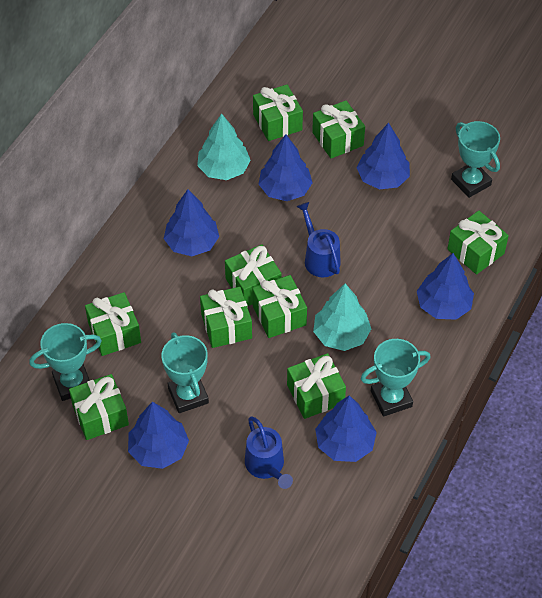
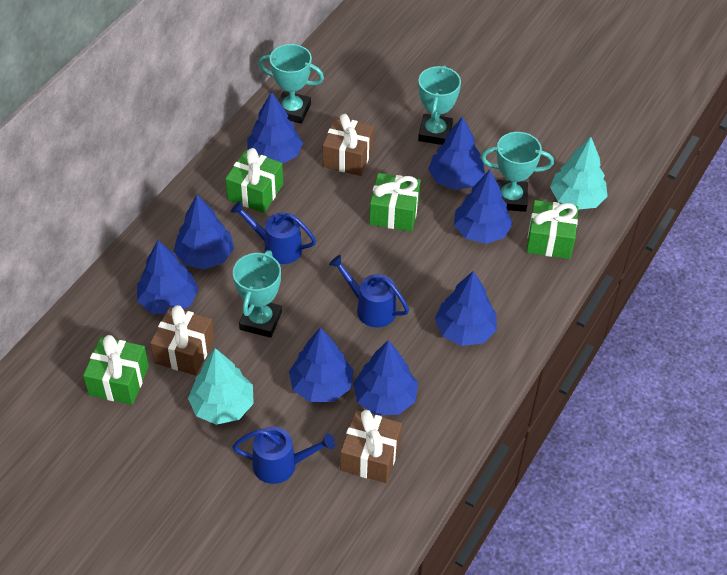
blue tree: 6 -> 8
blue watering can: 2 -> 3
brown gift: 0 -> 3
green gift: 9 -> 4

